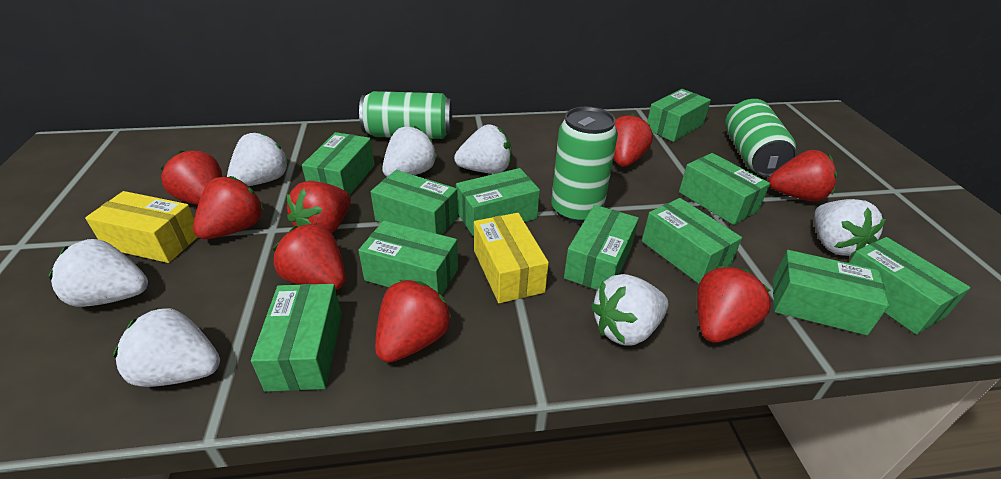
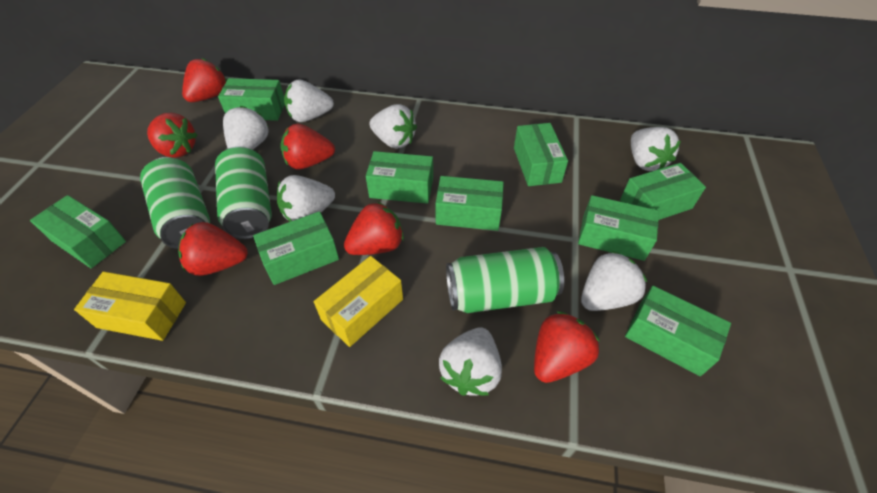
green box: 11 -> 9
red strawberry: 8 -> 6

